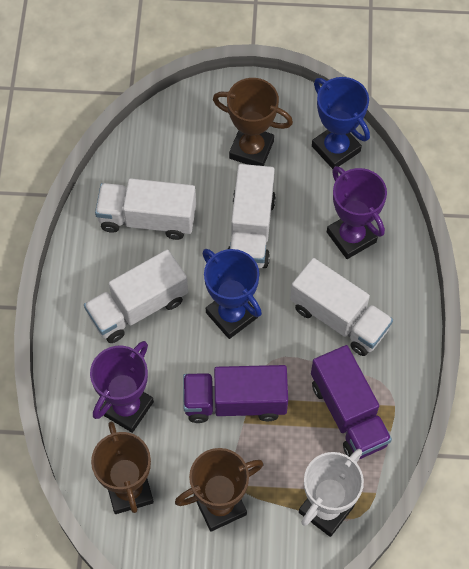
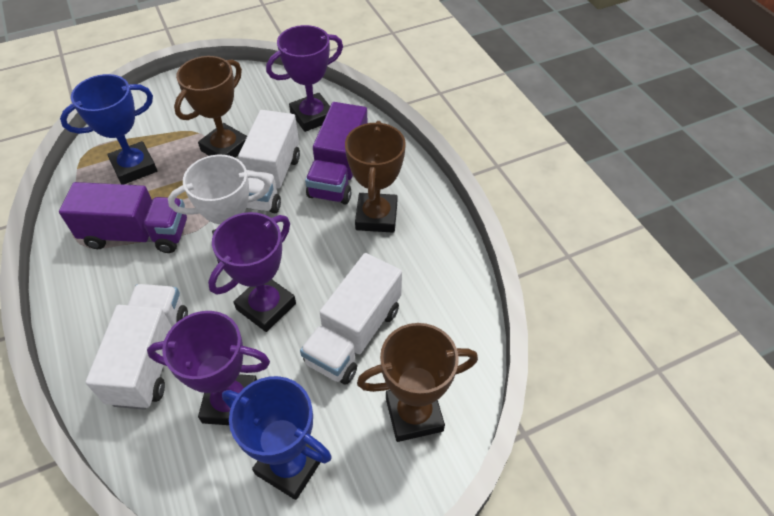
purple trophy: 2 -> 3
white truck: 4 -> 3

